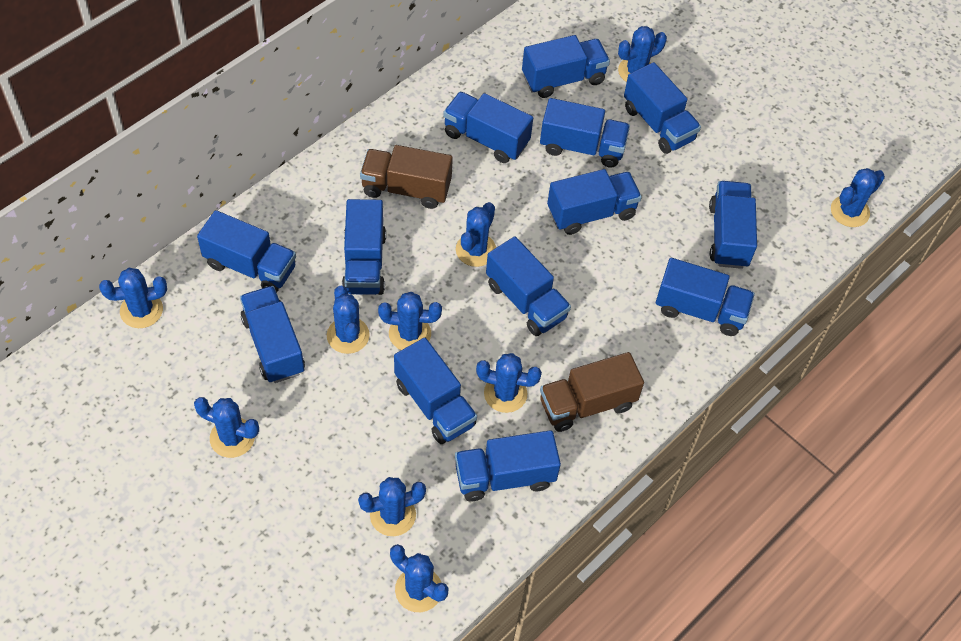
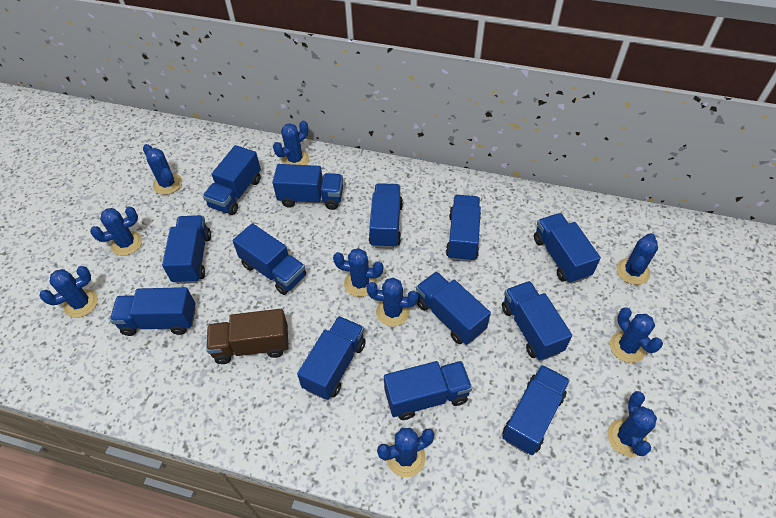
brown truck: 2 -> 1

